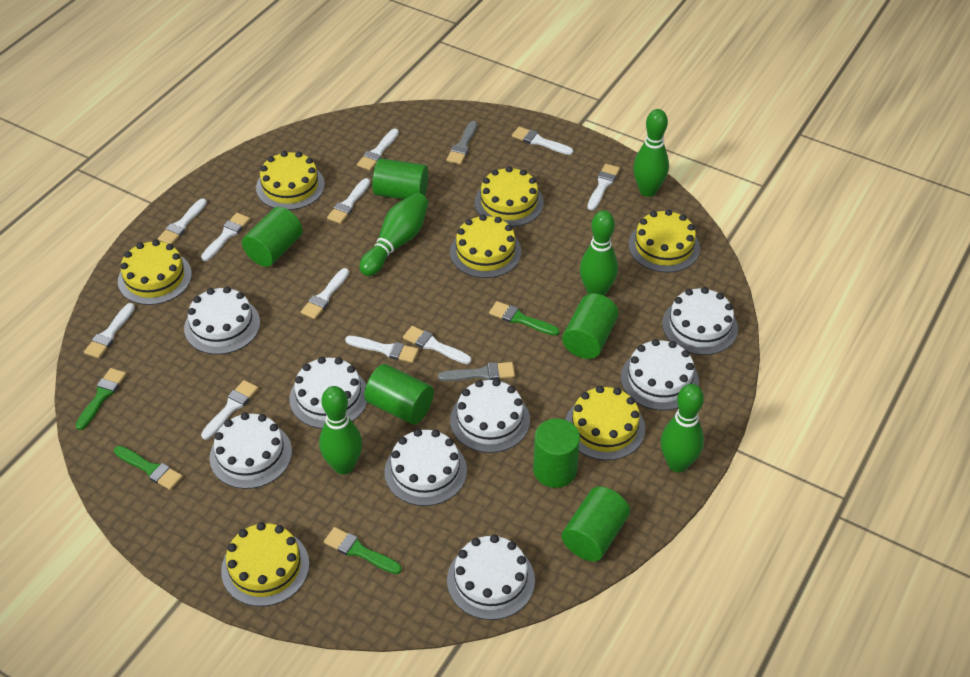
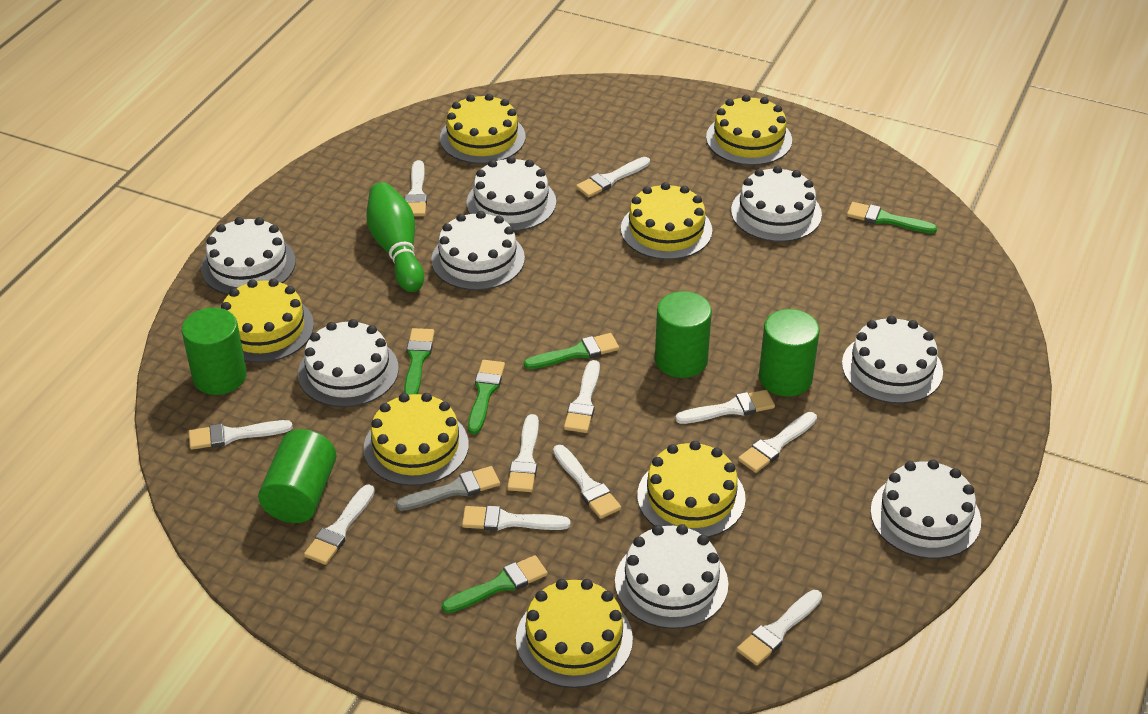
green bowling pin: 5 -> 1
green brush: 4 -> 5
green cylinder: 6 -> 4
grey brush: 2 -> 1

